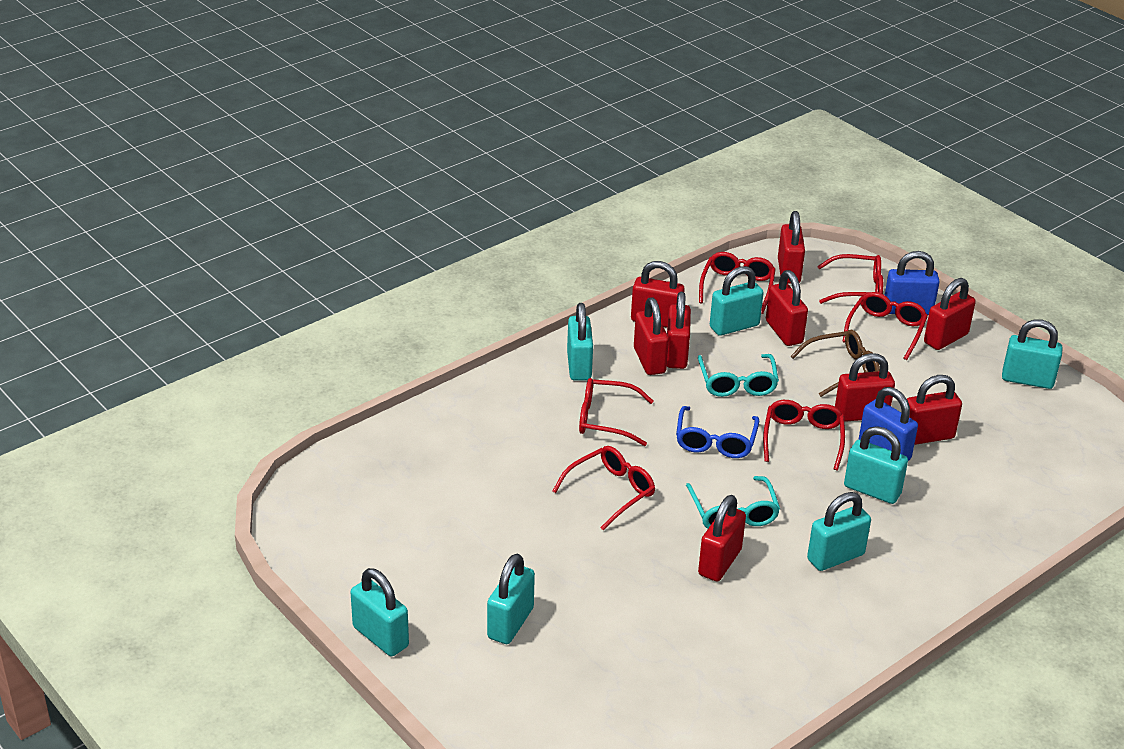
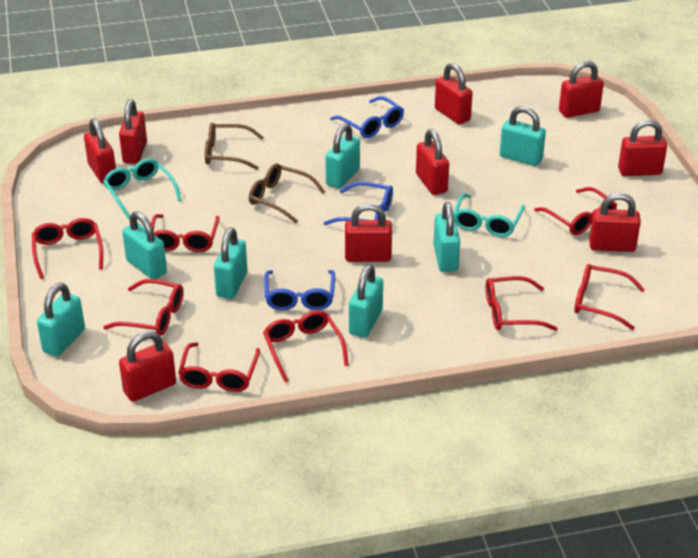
blue glasses: 1 -> 3
blue padlock: 2 -> 0
brown glasses: 1 -> 2
red glasses: 6 -> 8

